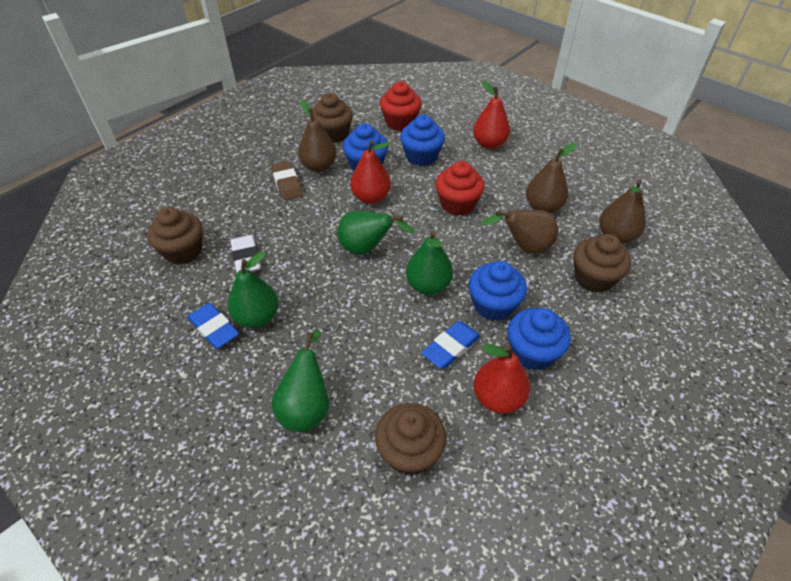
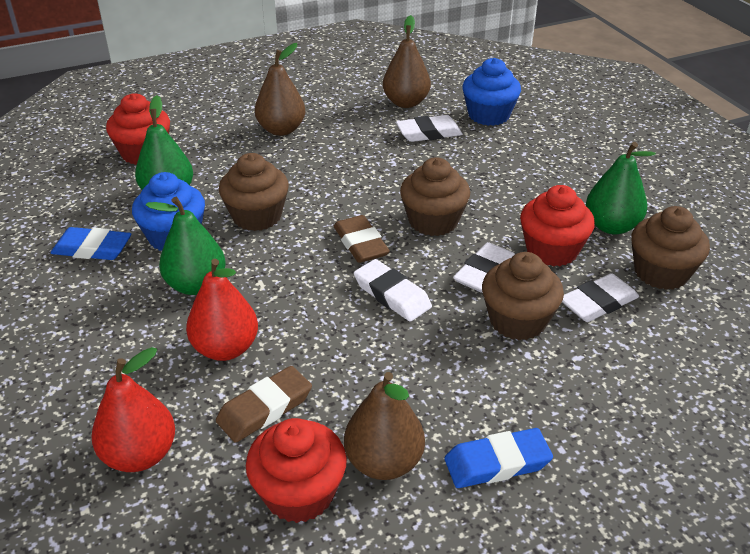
blue cupcake: 4 -> 2
brown eraser: 1 -> 2
brown pear: 4 -> 3
green pear: 4 -> 3
red cupcake: 2 -> 3
red pear: 3 -> 2
white eraser: 1 -> 4

